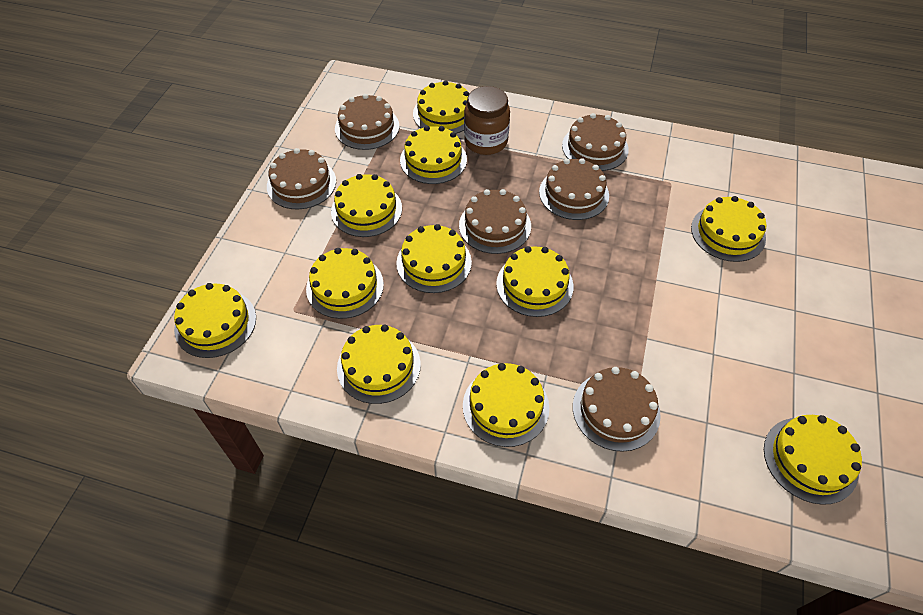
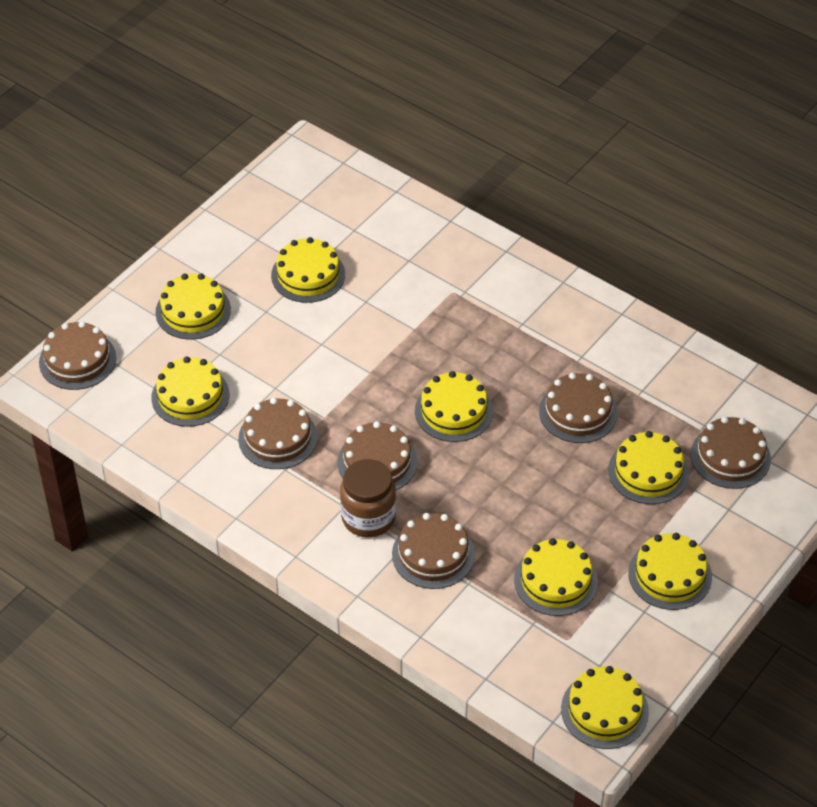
yellow cake: 11 -> 8

